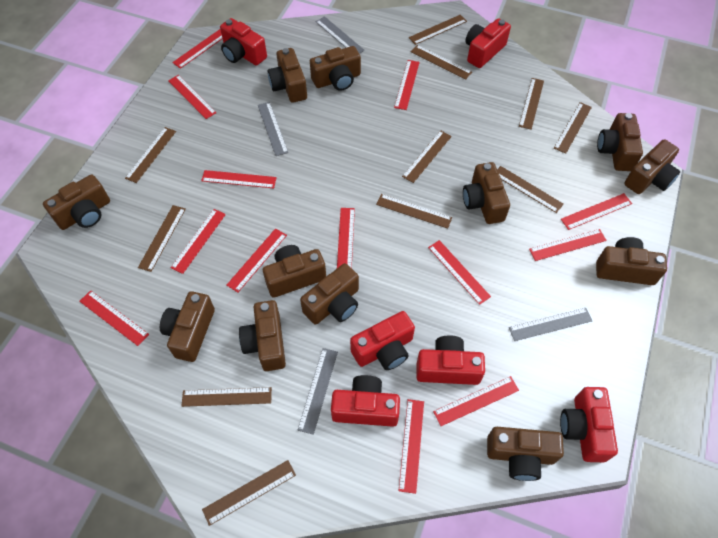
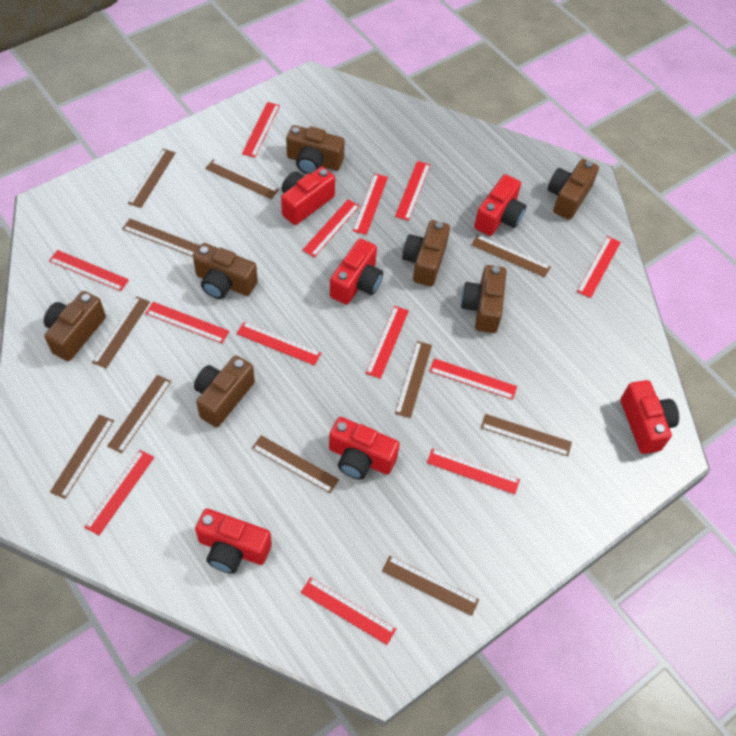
brown camera: 12 -> 7
grey ruler: 4 -> 0

